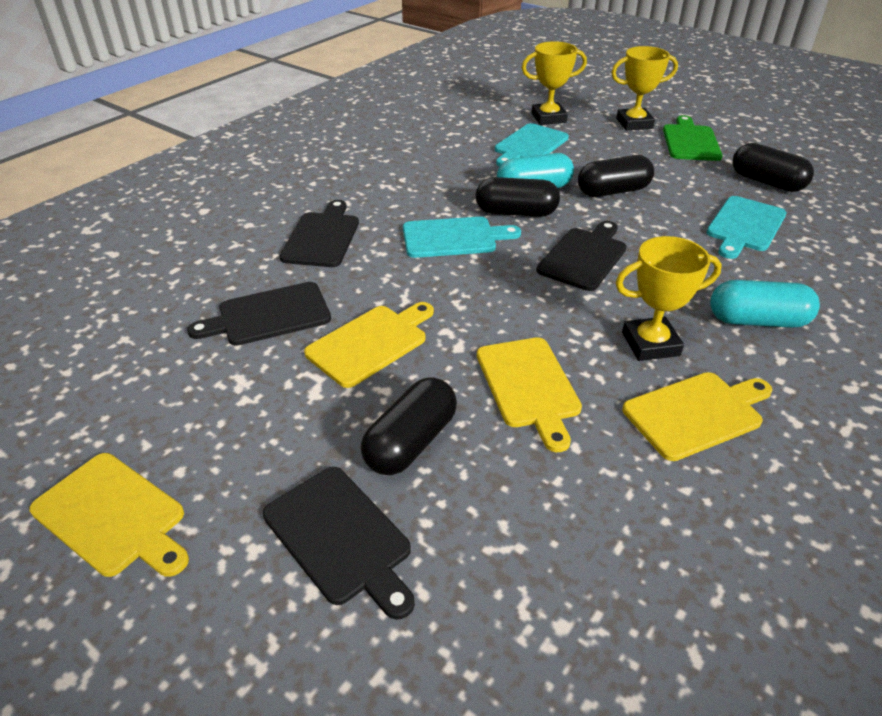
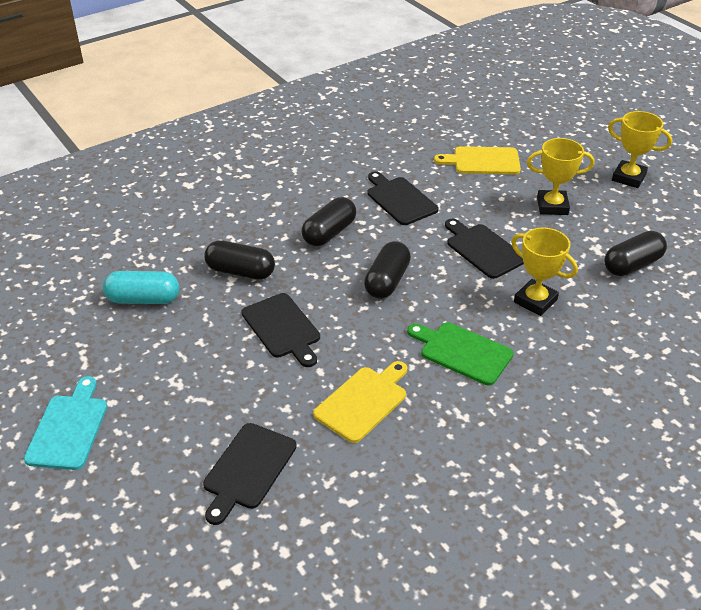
turquoise capsule: 2 -> 1
turquoise cutting board: 3 -> 1
yellow cutting board: 4 -> 2

